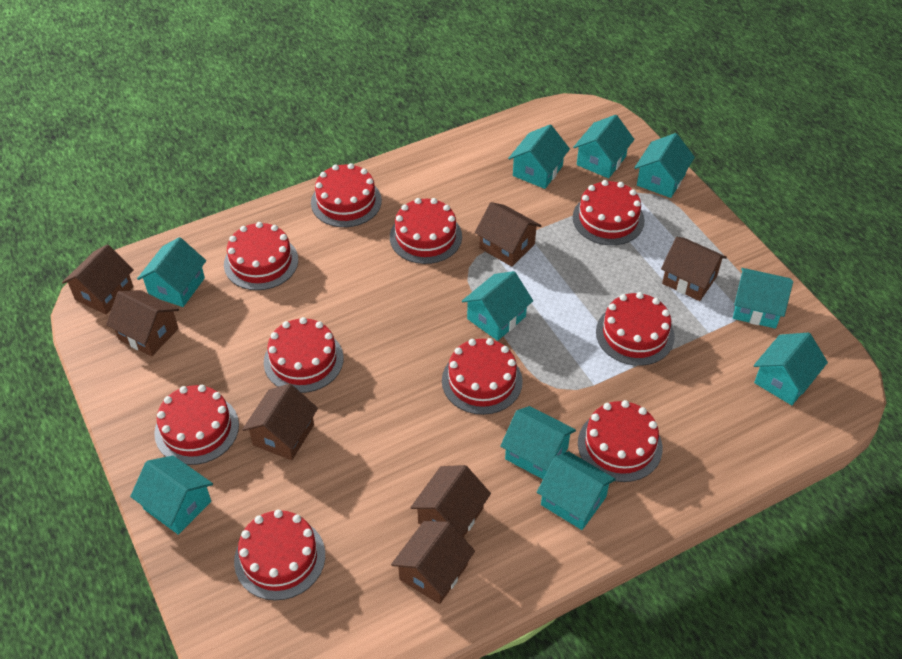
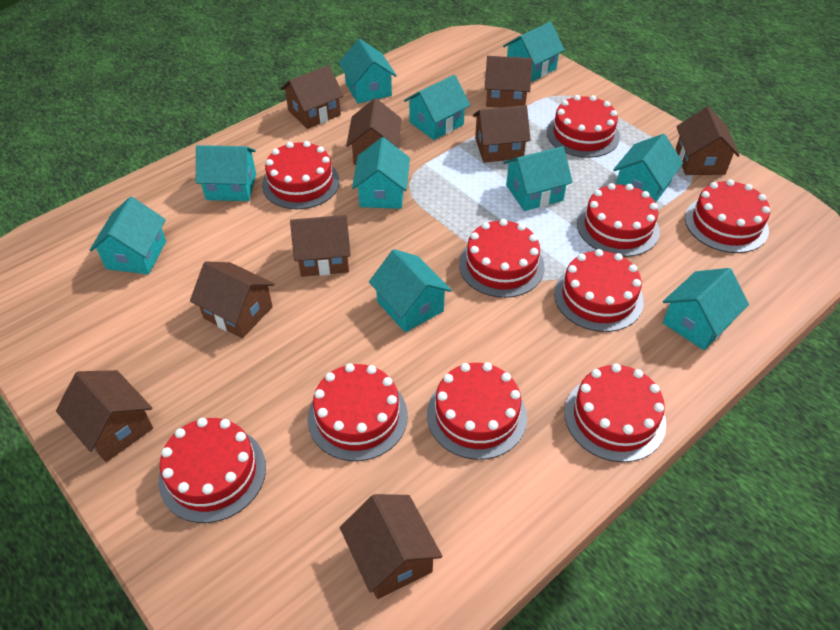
brown house: 7 -> 9

